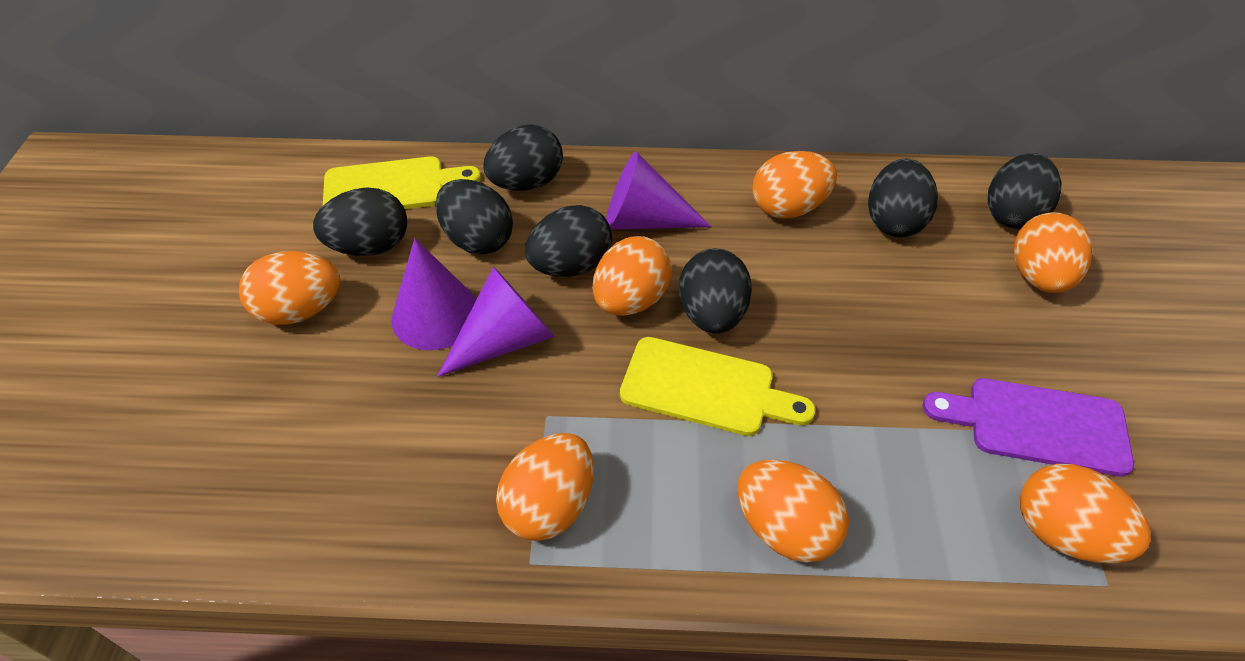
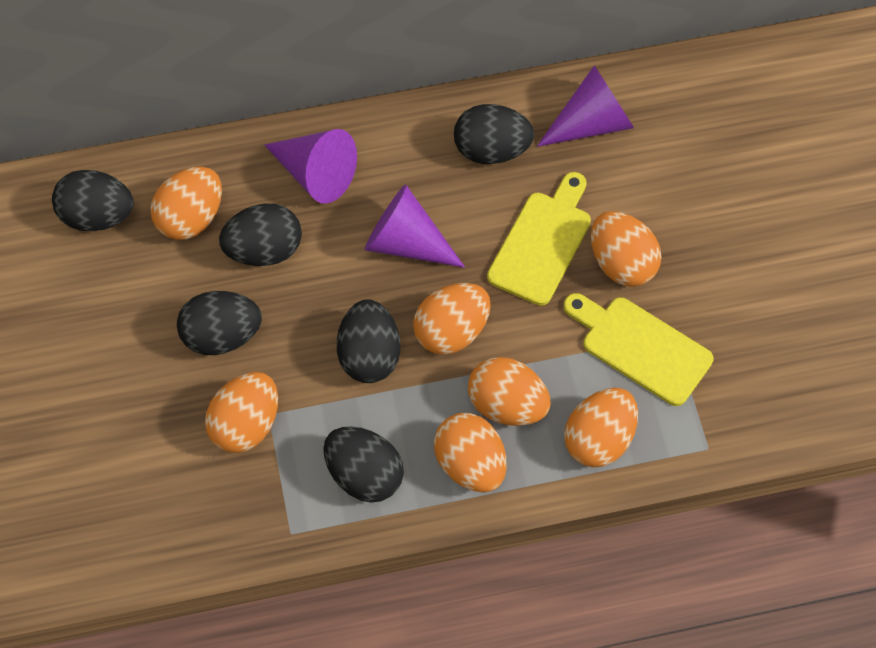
black egg: 7 -> 6
purple cutting board: 1 -> 0

